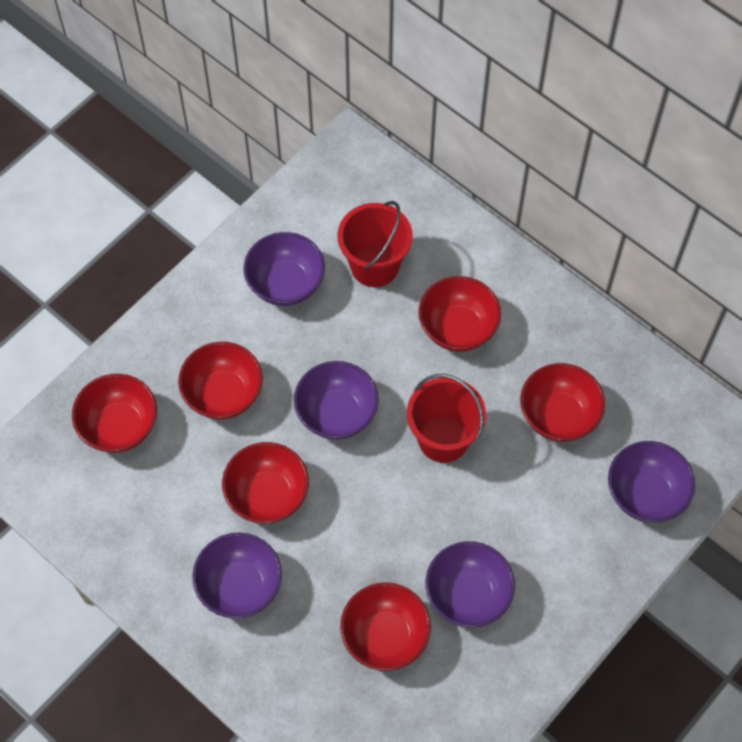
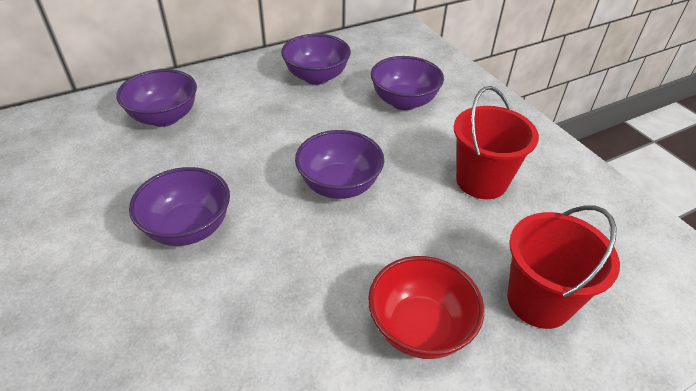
red bowl: 6 -> 1

